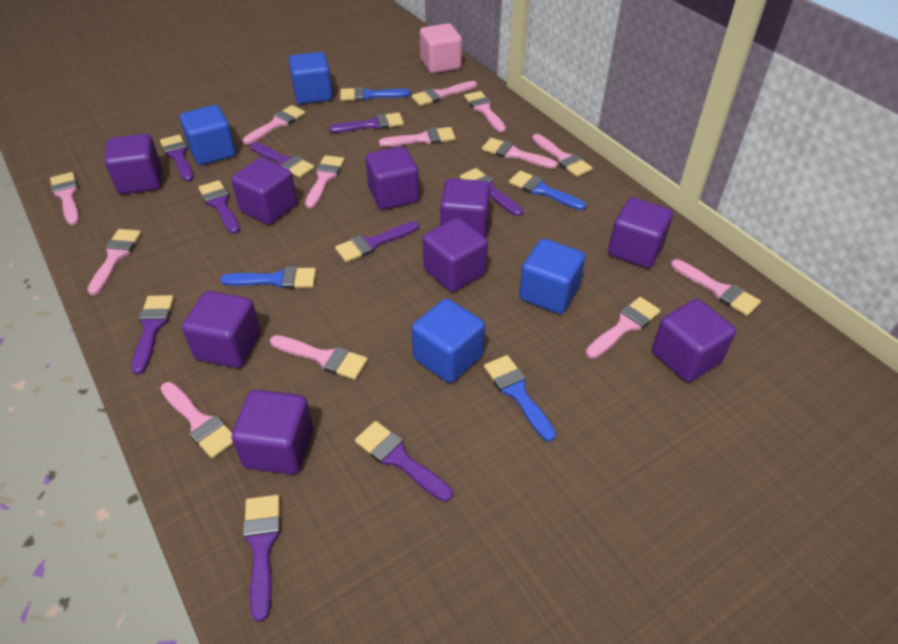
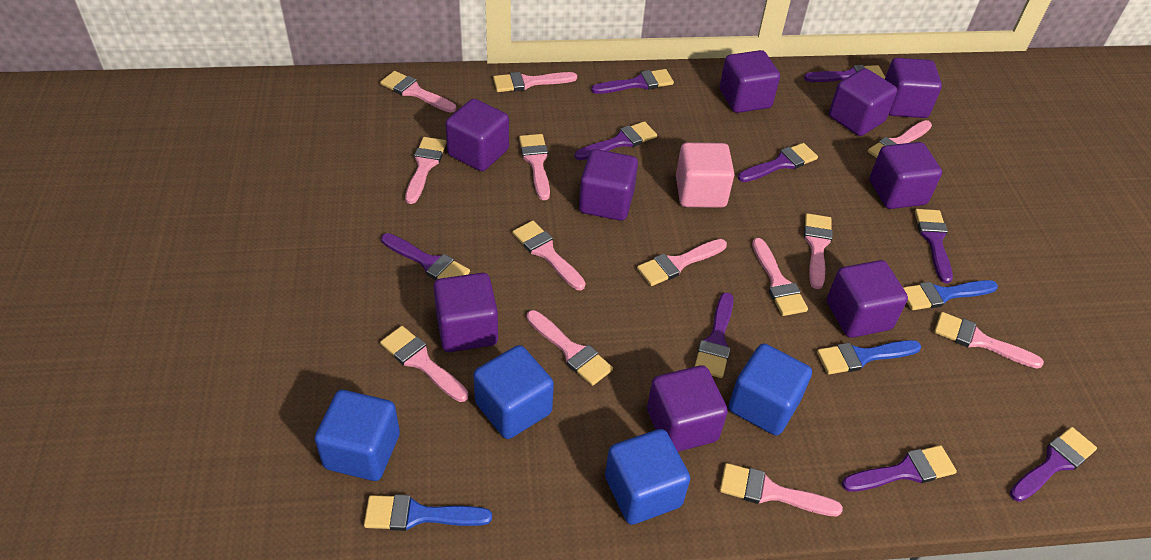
blue brush: 4 -> 3

